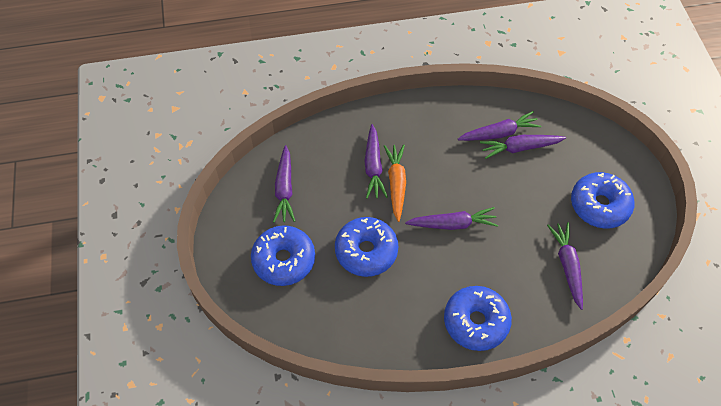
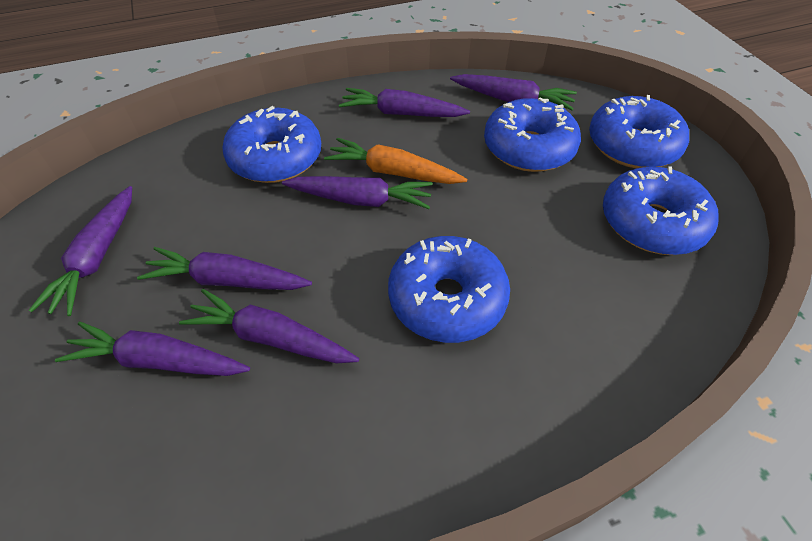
blue donut: 4 -> 5
purple carrot: 6 -> 7

